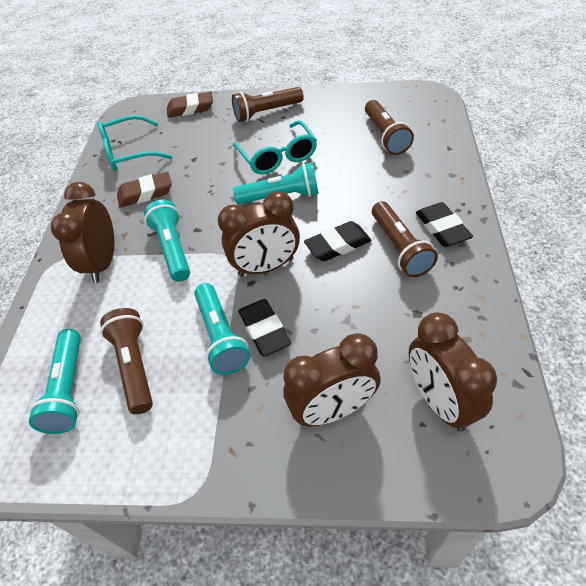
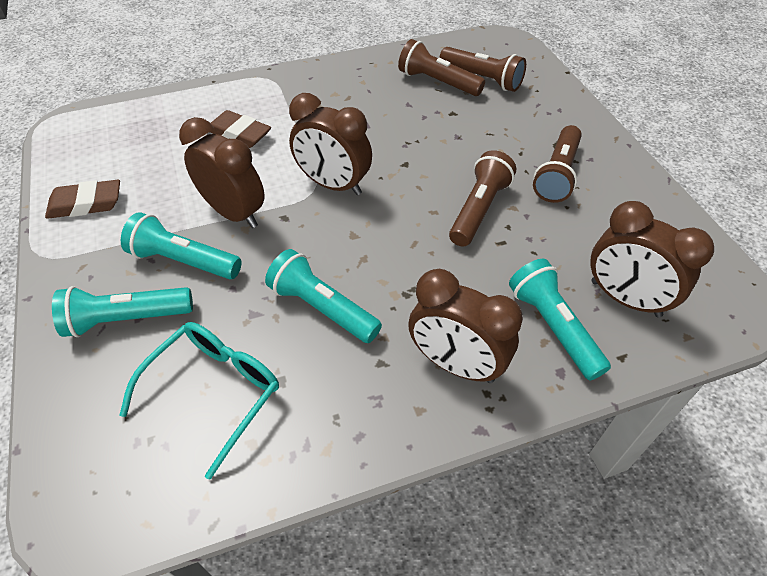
black eraser: 3 -> 0
turquoise glasses: 2 -> 1

